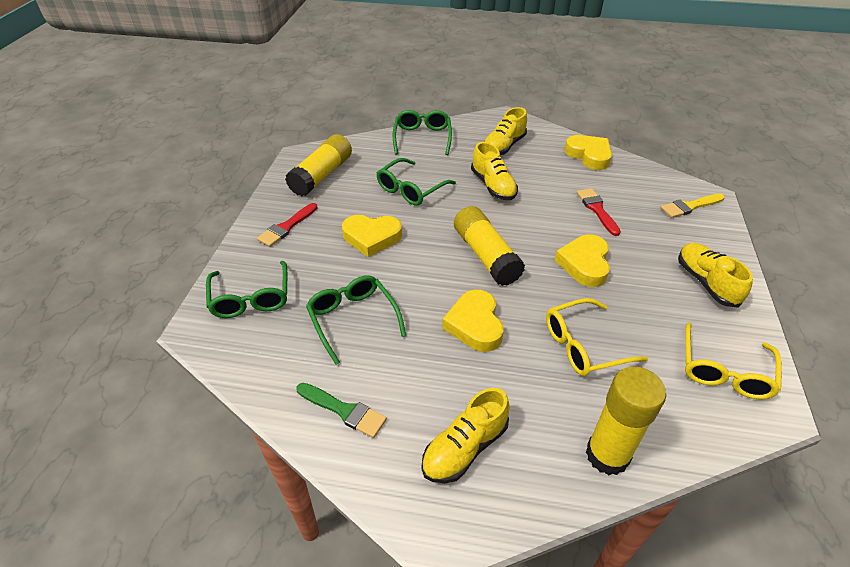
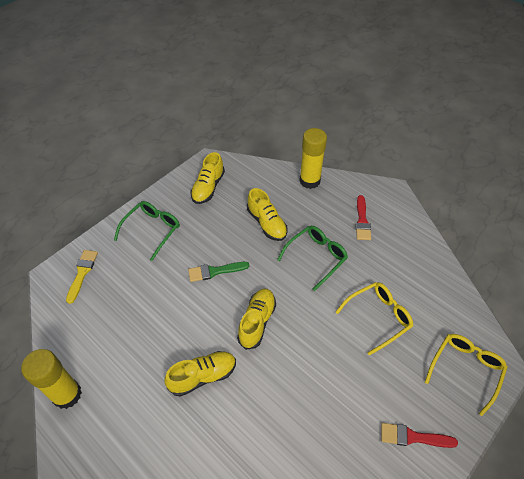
green glasses: 4 -> 2
yellow glue stick: 3 -> 2
yellow heart: 4 -> 0

